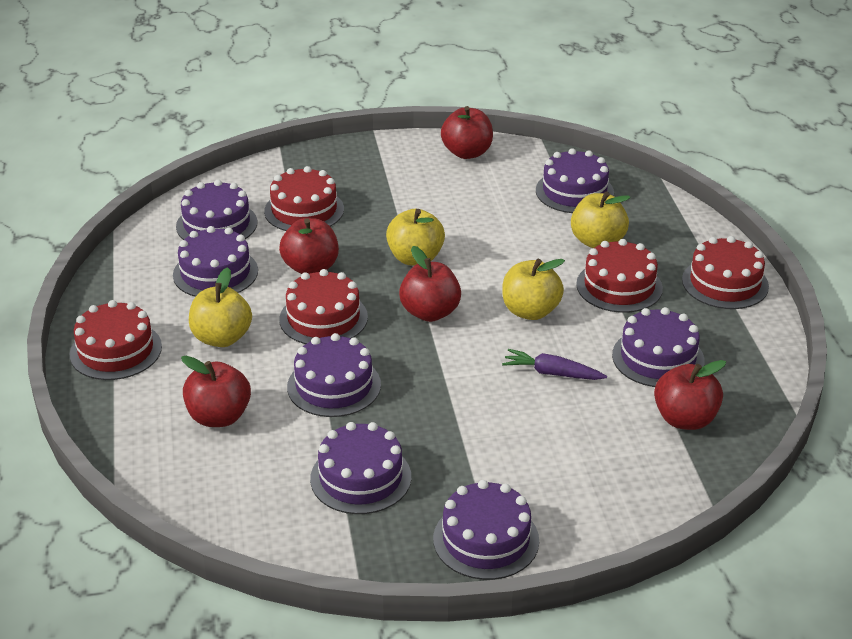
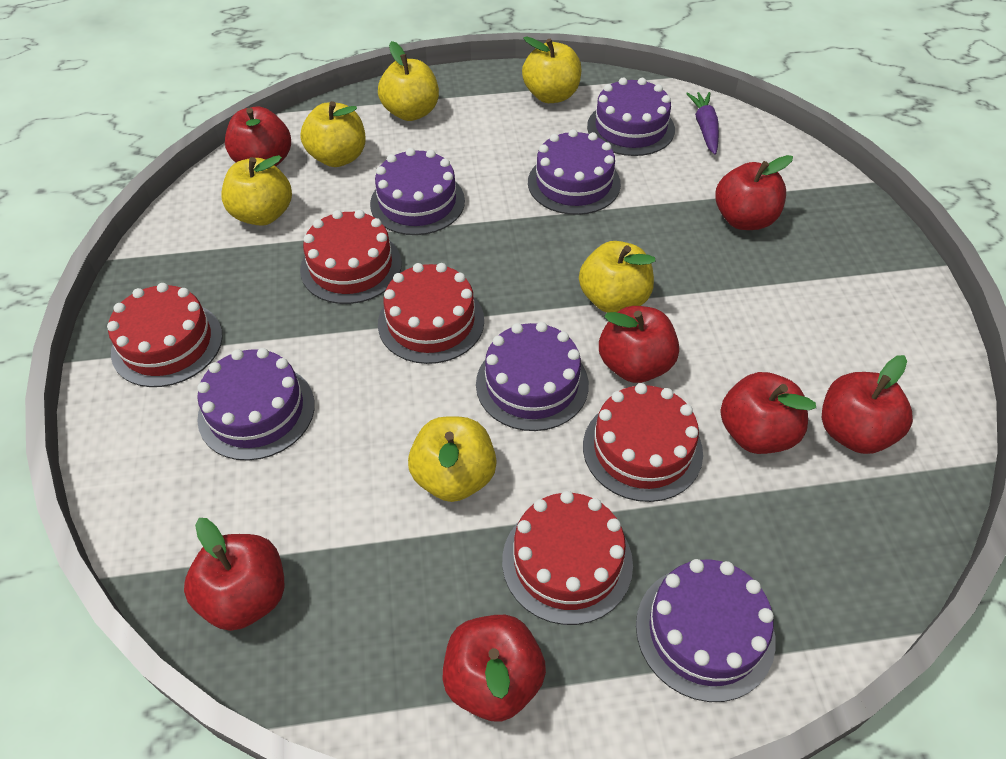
purple cake: 7 -> 6
red apple: 5 -> 7
yellow apple: 4 -> 6

